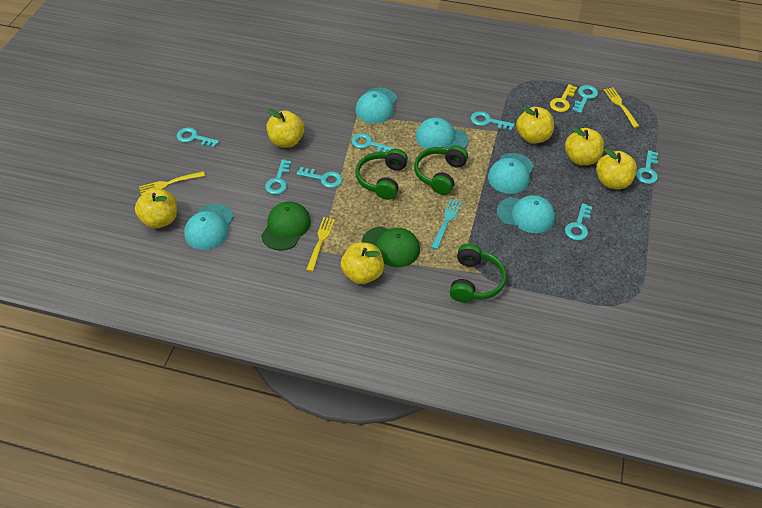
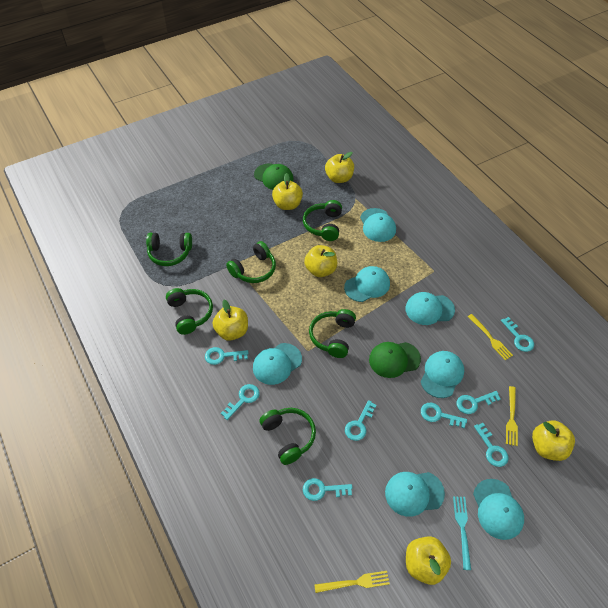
green headphones: 3 -> 6
turquoise cap: 5 -> 7
yellow key: 1 -> 0

